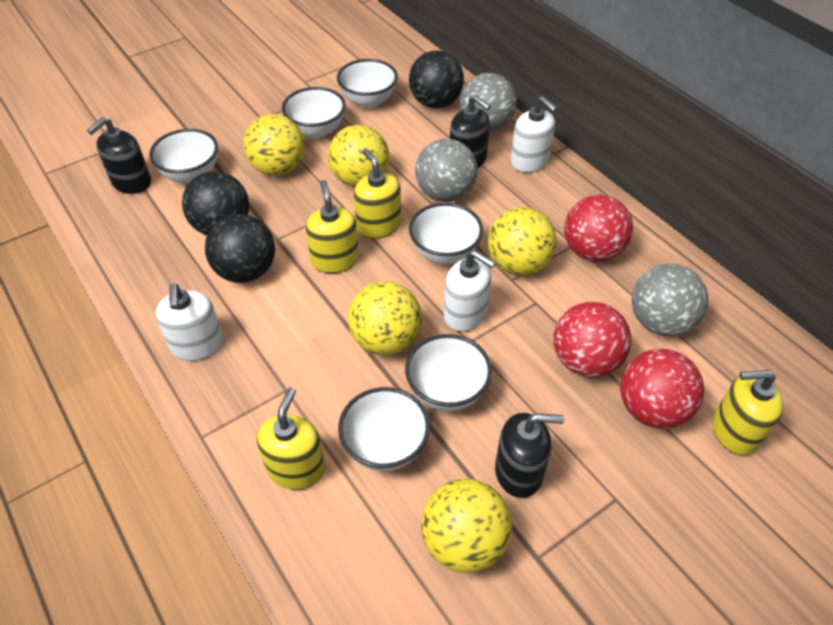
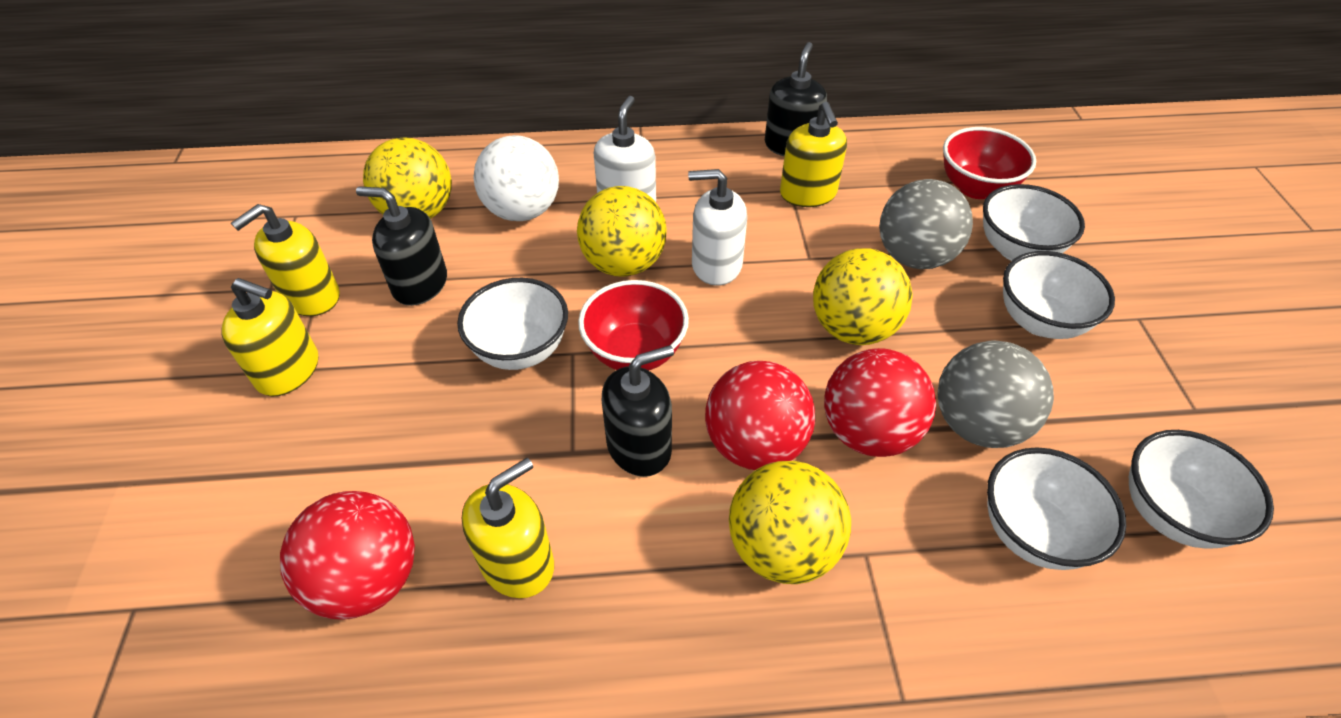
black ball: 3 -> 0
grey ball: 3 -> 2
red bowl: 0 -> 2
white ball: 0 -> 1
white bowl: 6 -> 5
white soap dispenser: 3 -> 2
yellow ball: 5 -> 4

